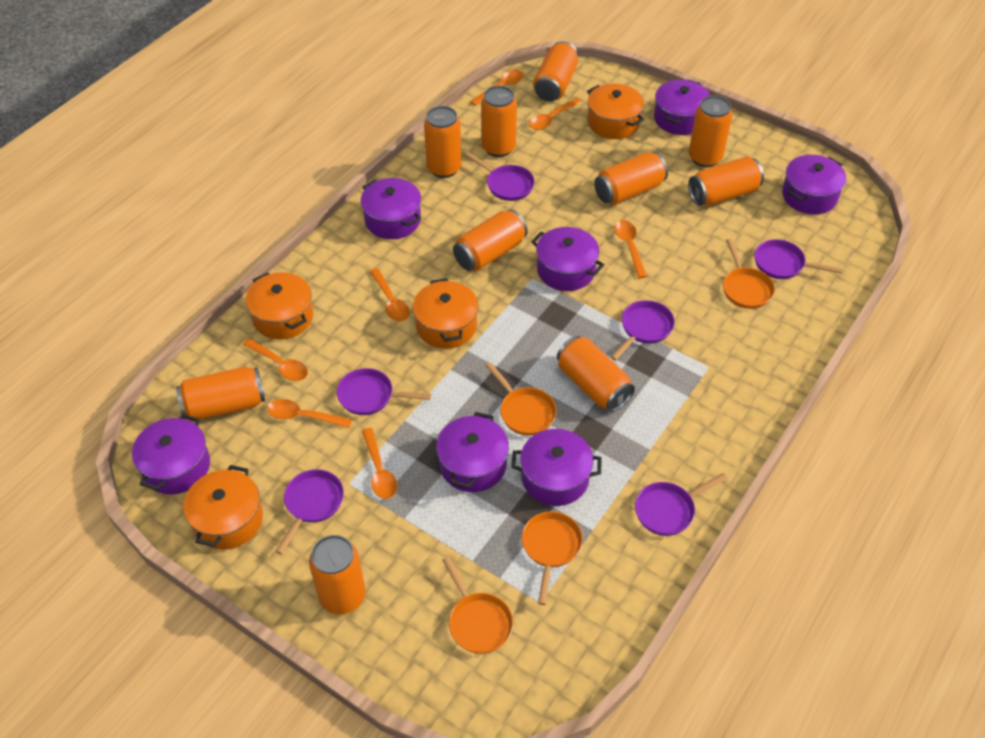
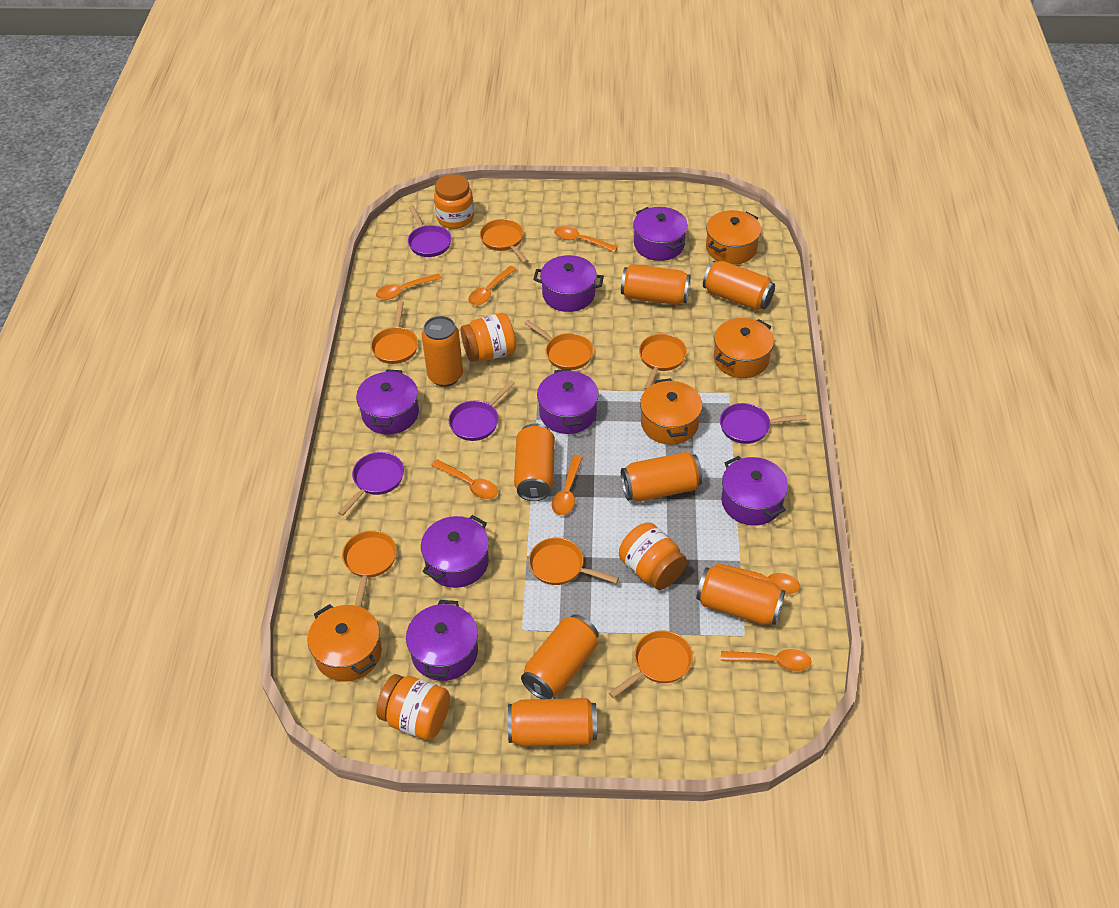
orange can: 10 -> 8
orange jar: 0 -> 4
orange pan: 4 -> 7
purple pan: 6 -> 4

